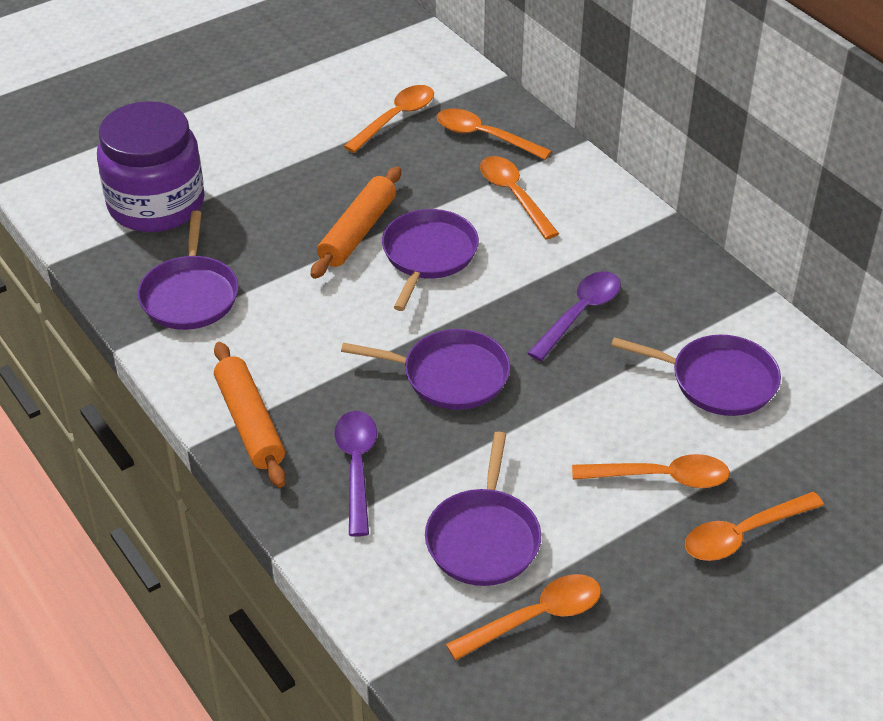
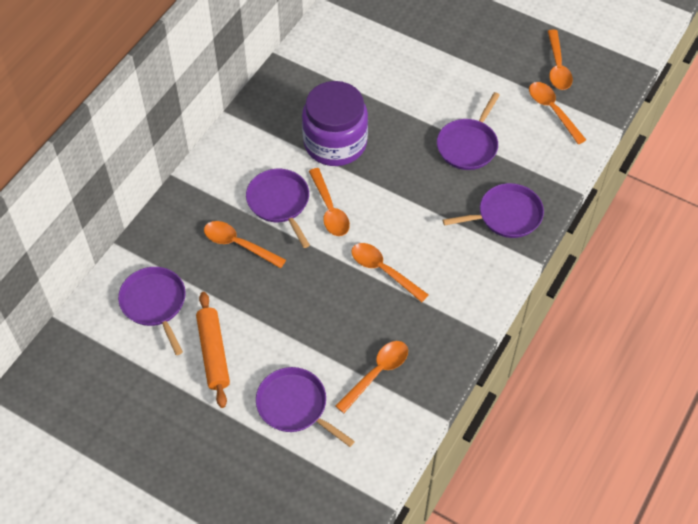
orange rolling pin: 2 -> 1
purple spoon: 2 -> 0

